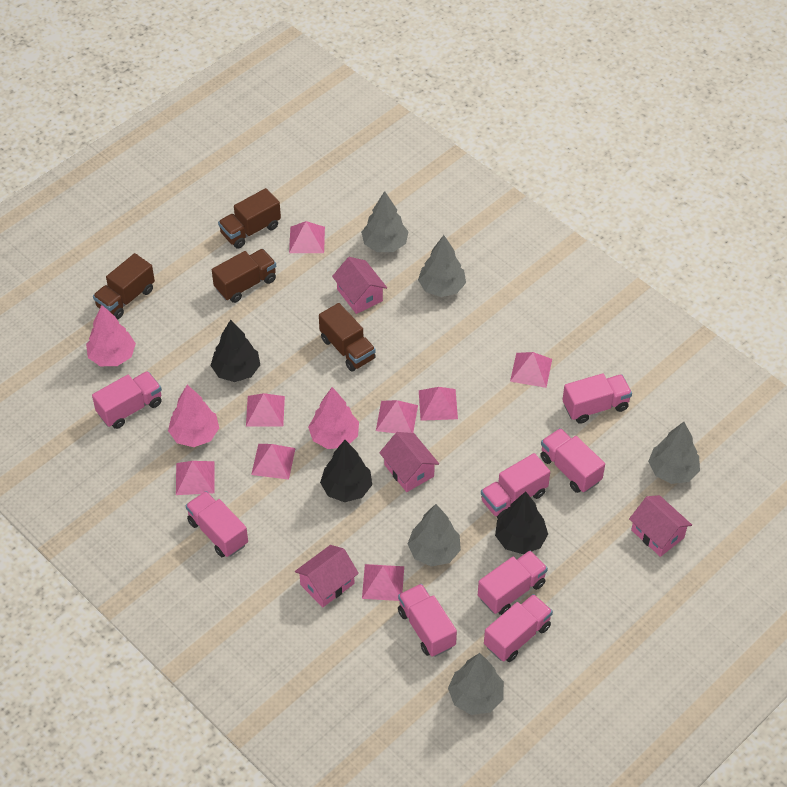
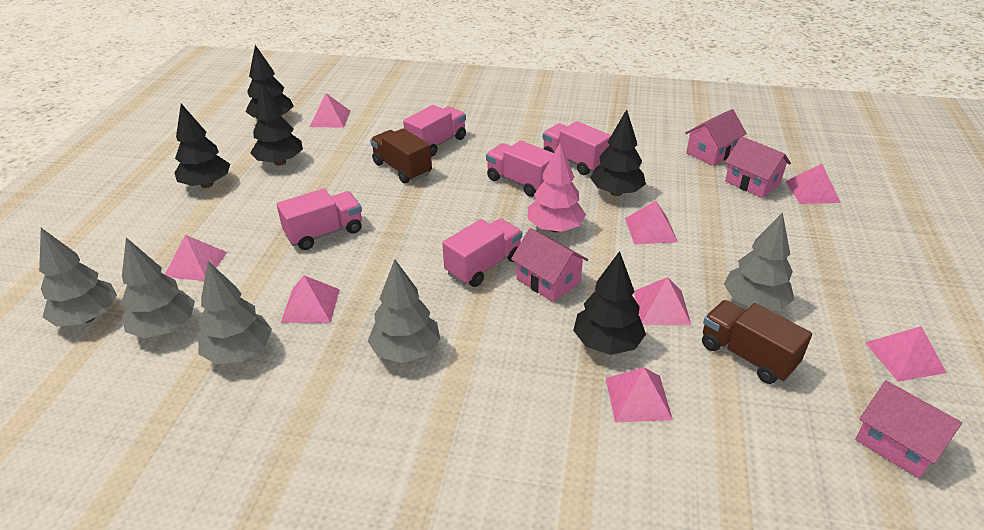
black tree: 3 -> 5
brown truck: 4 -> 2
pink tree: 3 -> 1
pink truck: 8 -> 5

